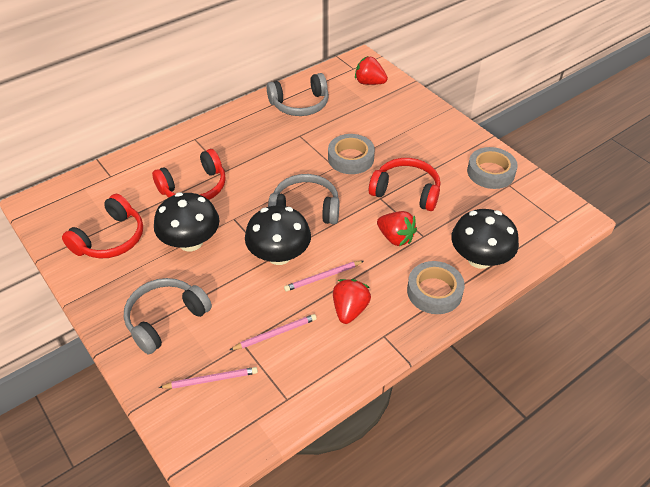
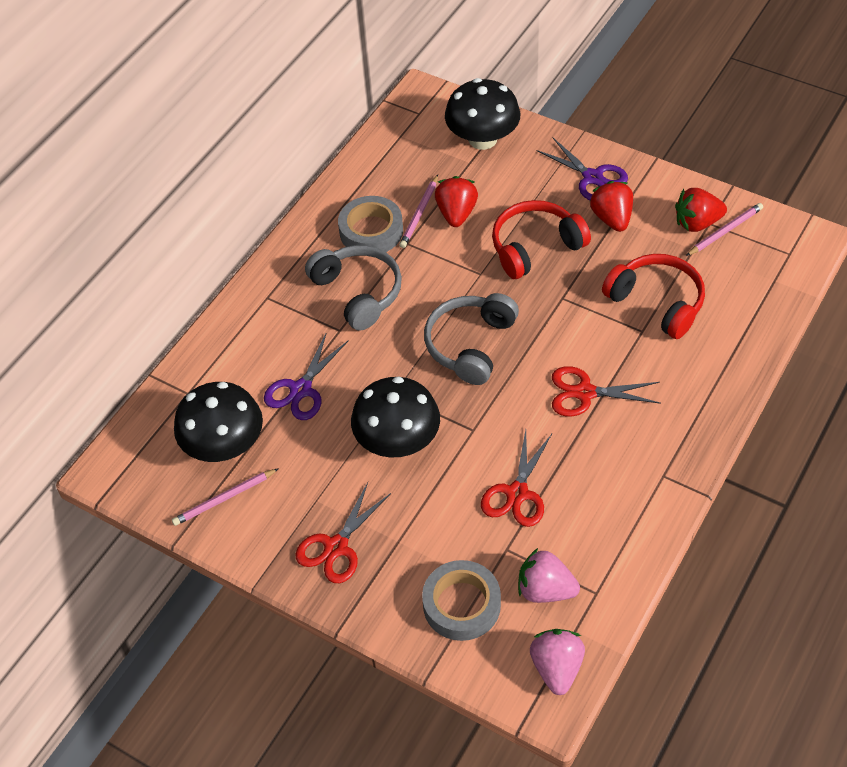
grey headphones: 3 -> 2
grey tape: 3 -> 2
pink strawberry: 0 -> 2
purple scissors: 0 -> 2
red headphones: 3 -> 2
red scissors: 0 -> 3

